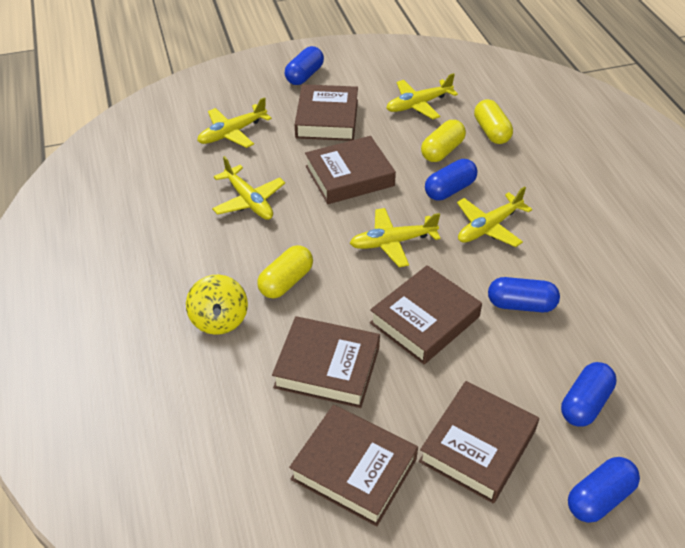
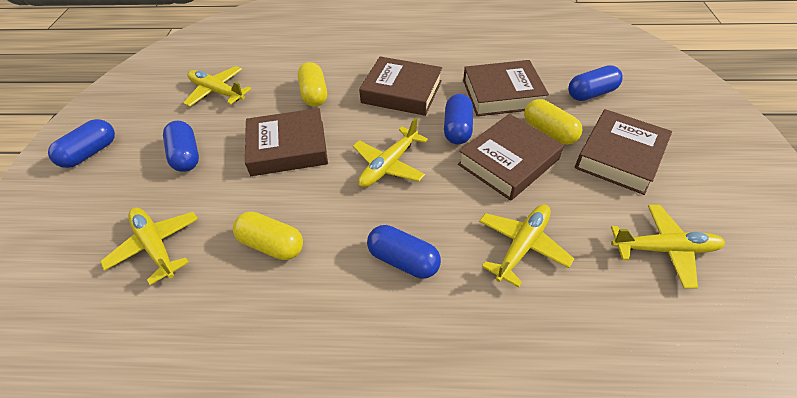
brown book: 6 -> 5
yellow spinning top: 1 -> 0

